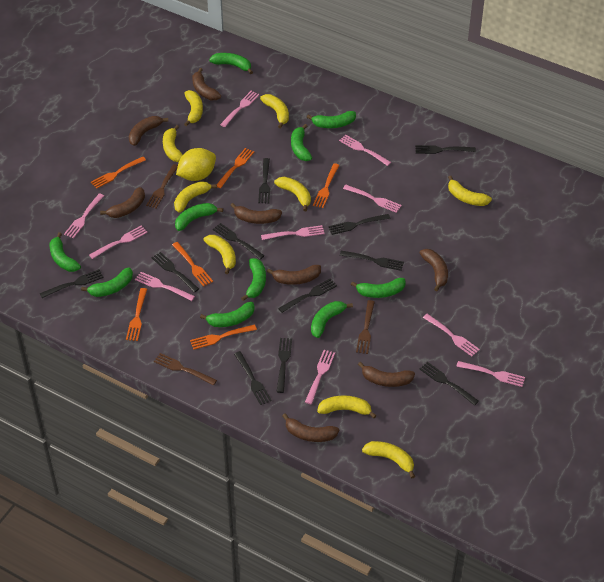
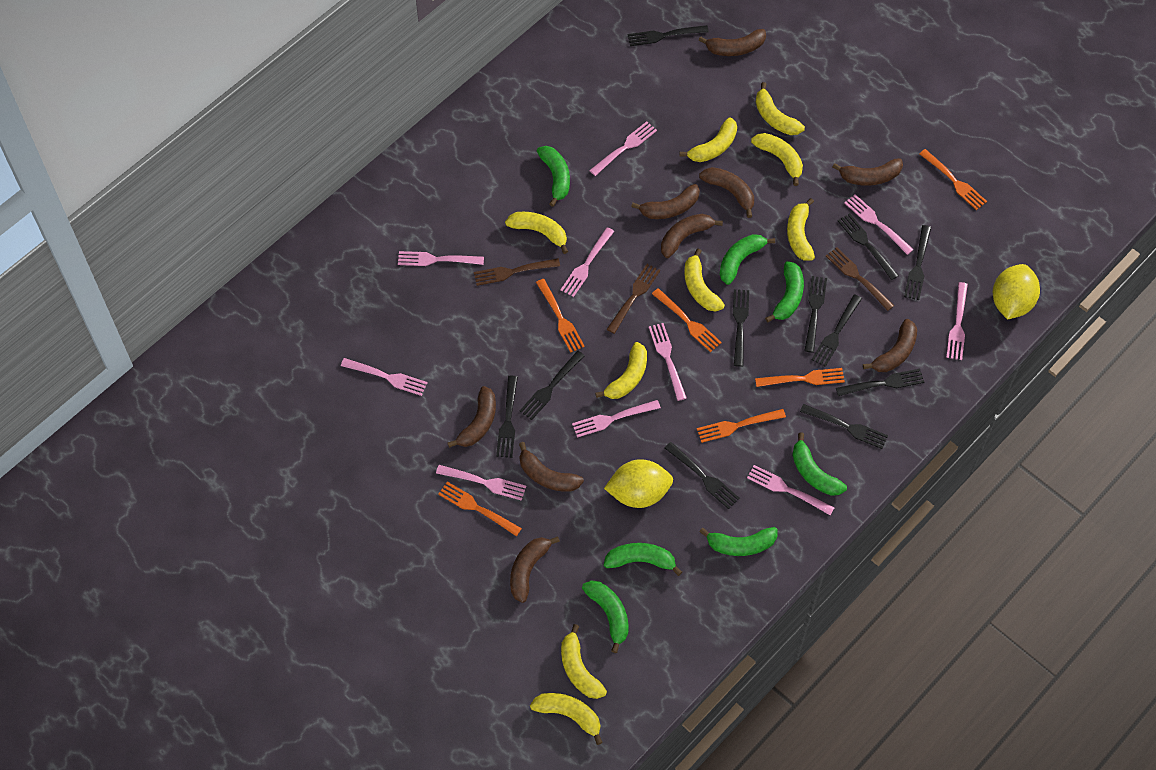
brown banana: 8 -> 9
green banana: 10 -> 7
yellow lemon: 1 -> 2

